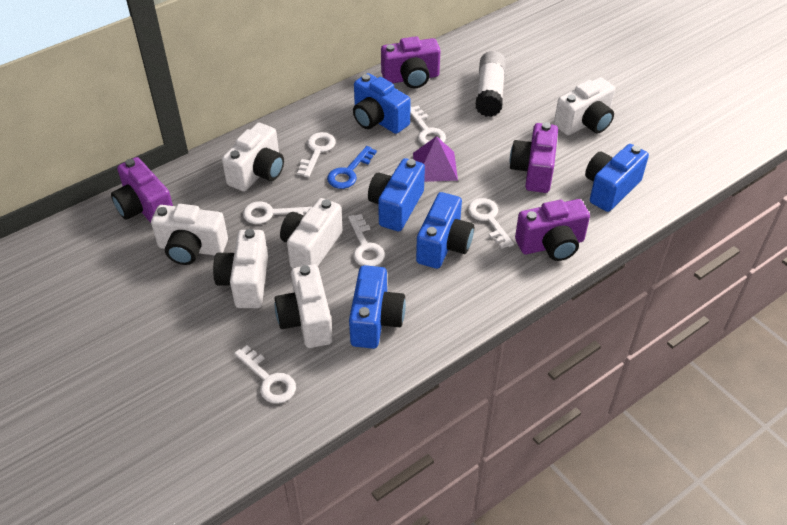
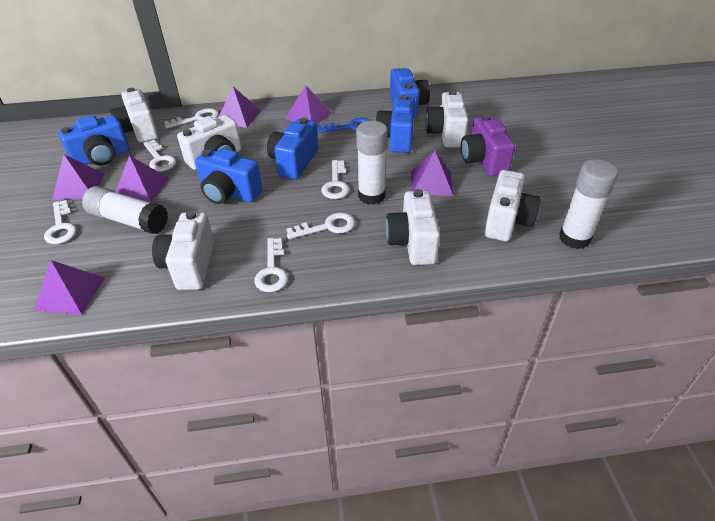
purple camera: 4 -> 1
purple pyramid: 1 -> 6
white glue stick: 1 -> 3

